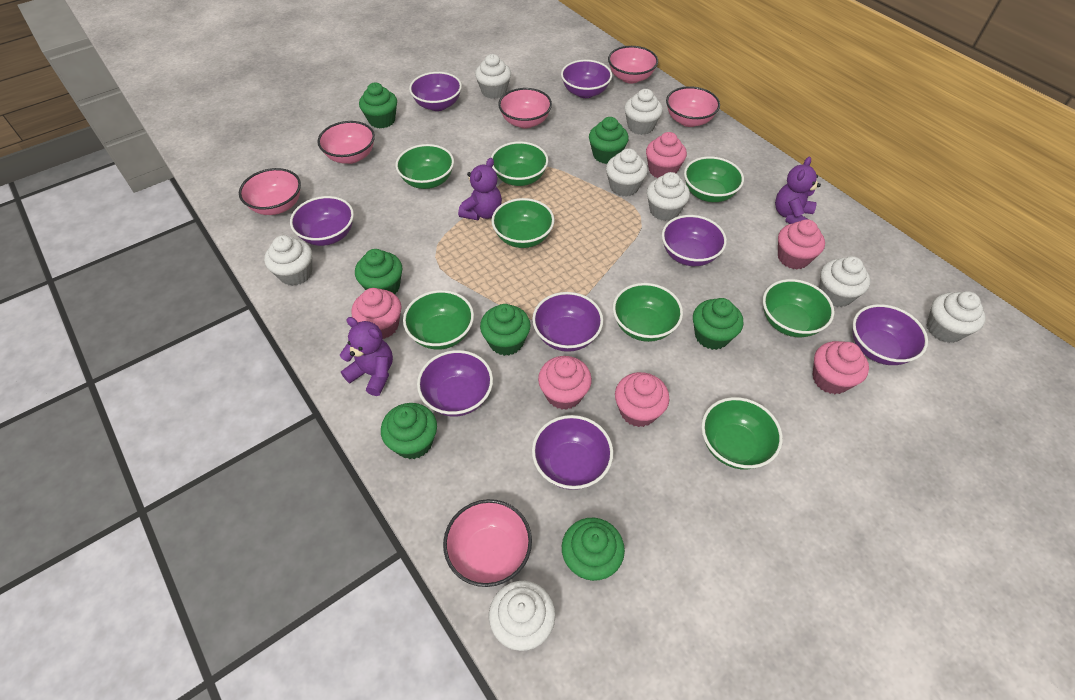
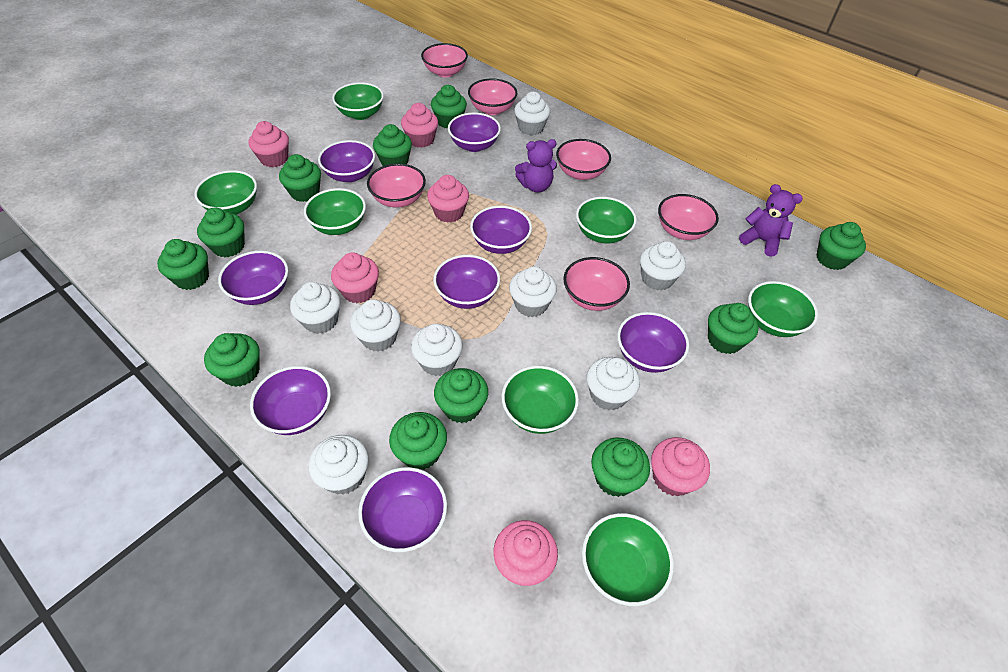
green bowl: 8 -> 7
green cupcake: 7 -> 11
purple teddy bear: 3 -> 2

